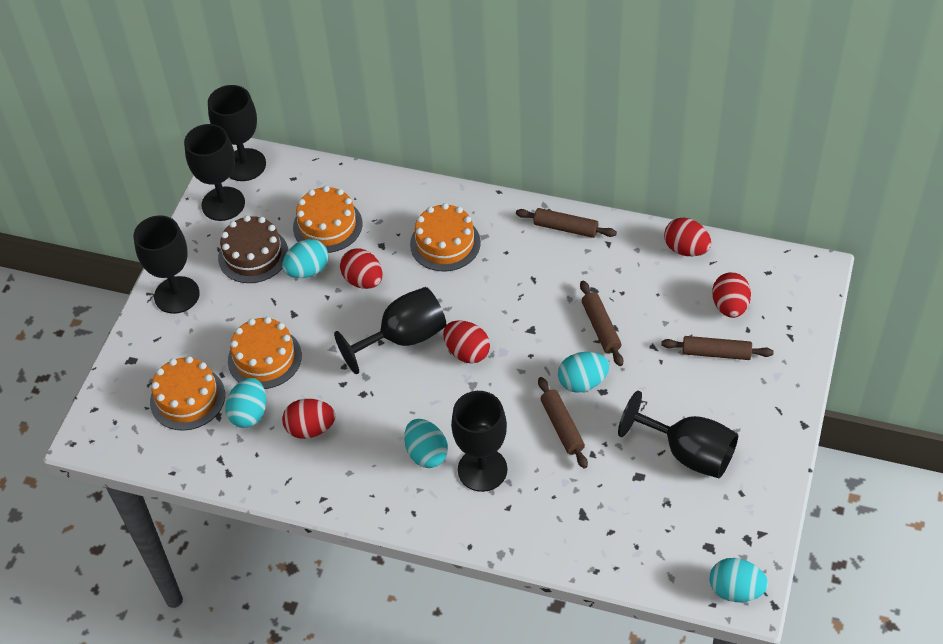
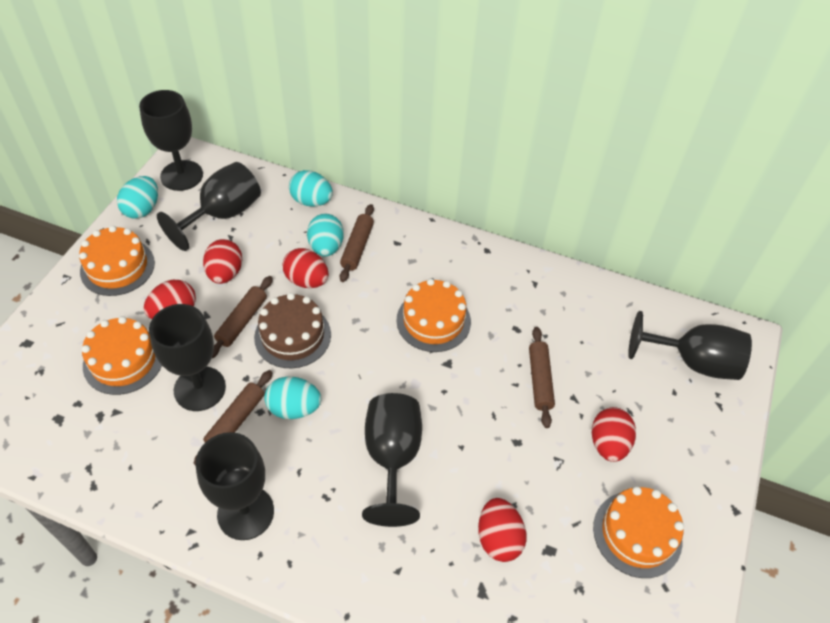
turquoise egg: 5 -> 4

